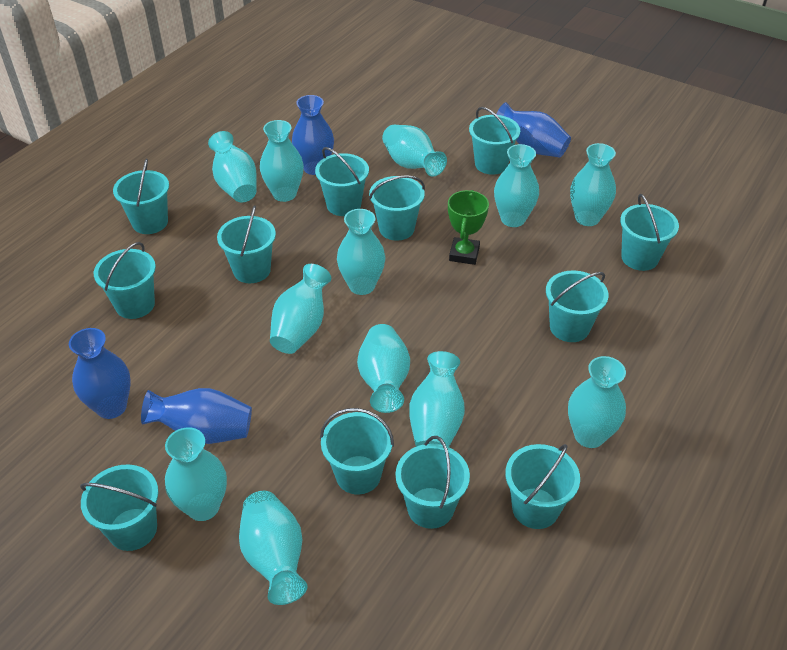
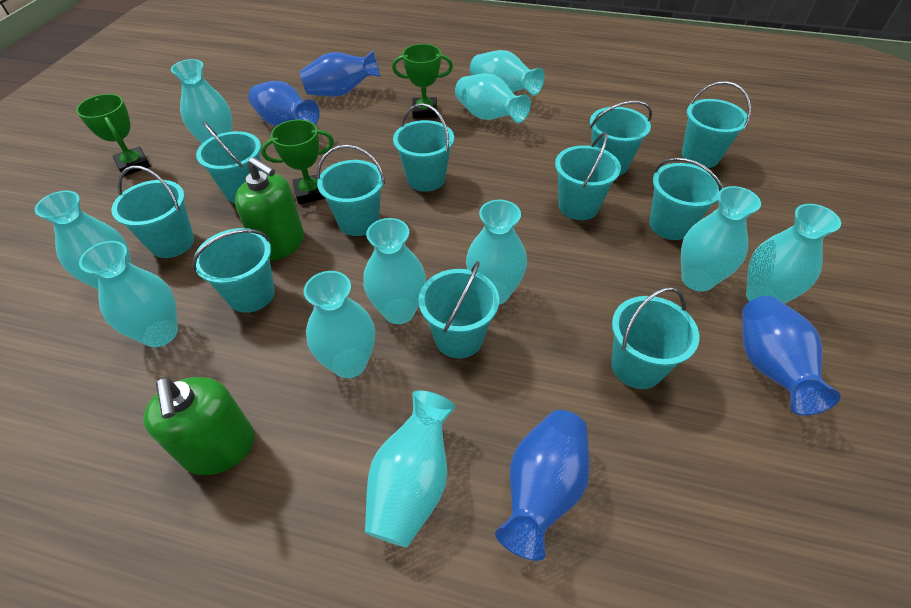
green soap dispenser: 0 -> 2
green trophy: 1 -> 3
turquoise bucket: 12 -> 11
turquoise vase: 12 -> 11

